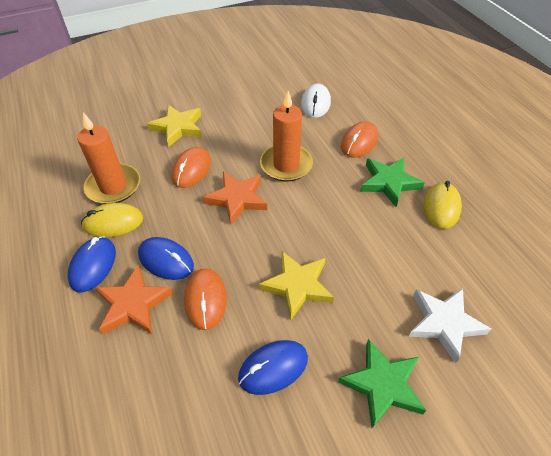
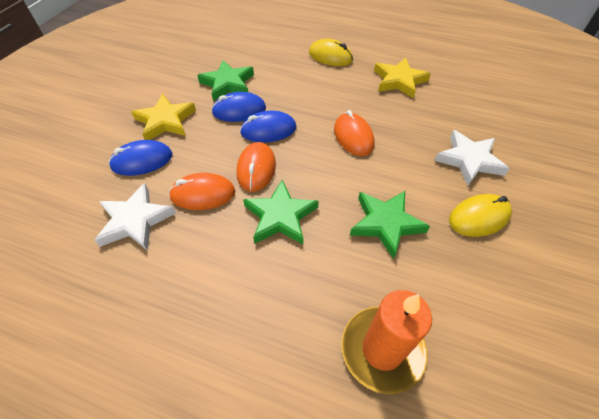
green star: 2 -> 3
orange candle: 2 -> 1
orange star: 2 -> 0
white mouse: 1 -> 0
white star: 1 -> 2

